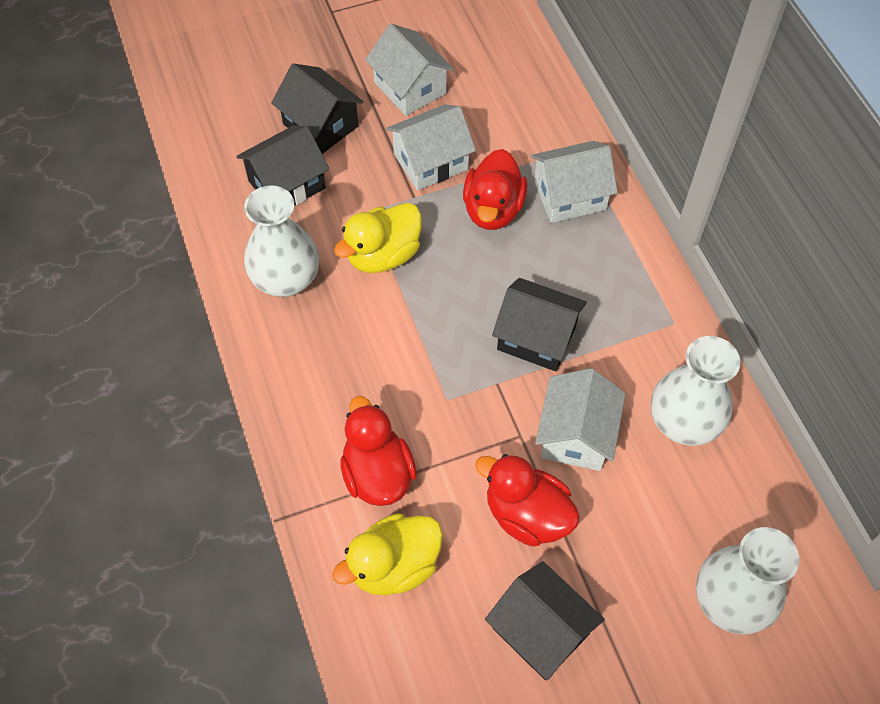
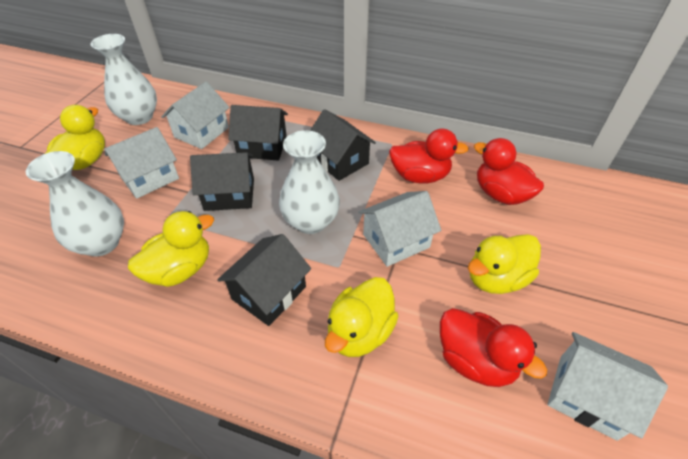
yellow duck: 2 -> 4

